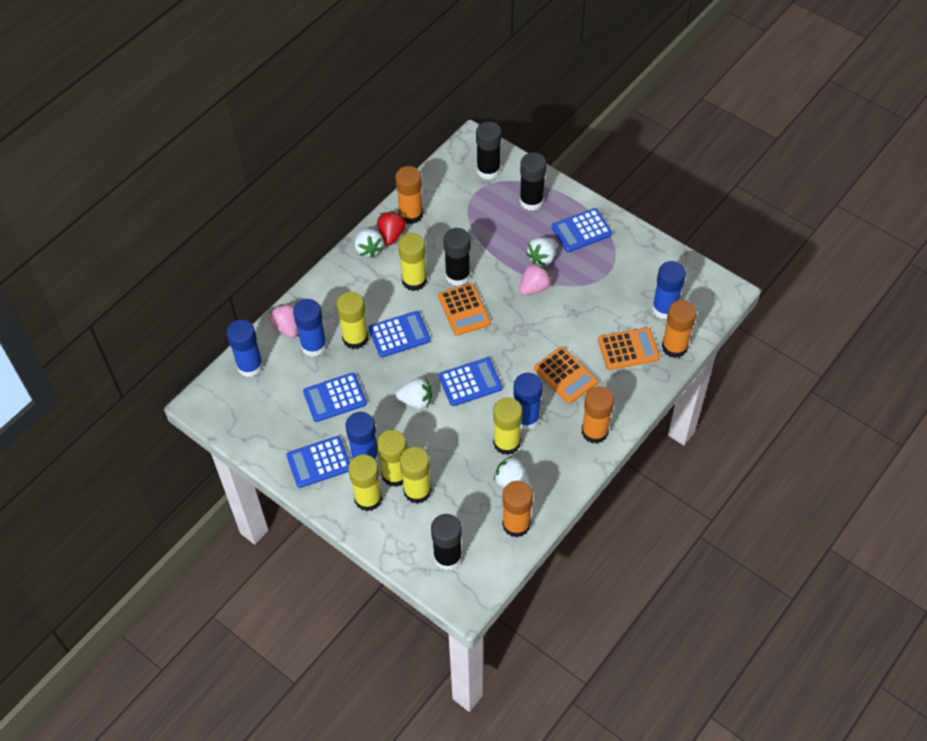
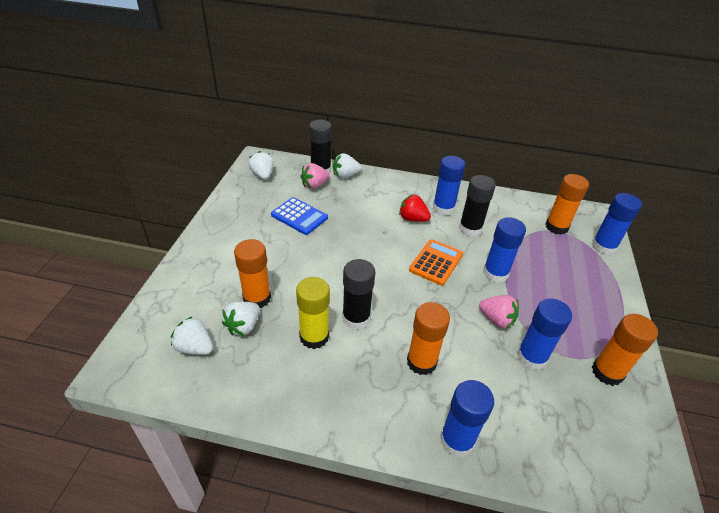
black glue stick: 4 -> 3
blue calculator: 5 -> 1
orange calculator: 3 -> 1
yellow glue stick: 6 -> 1

